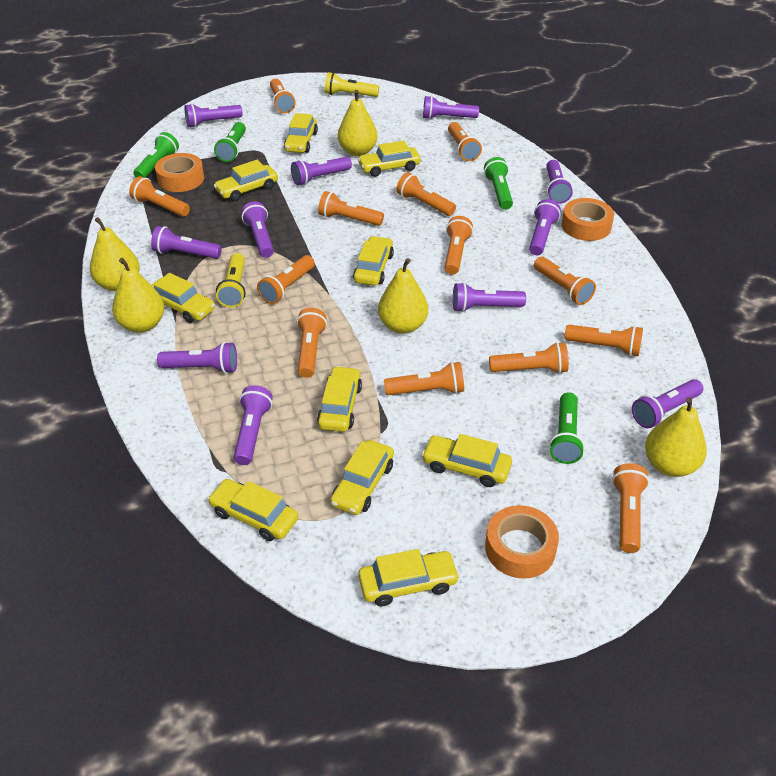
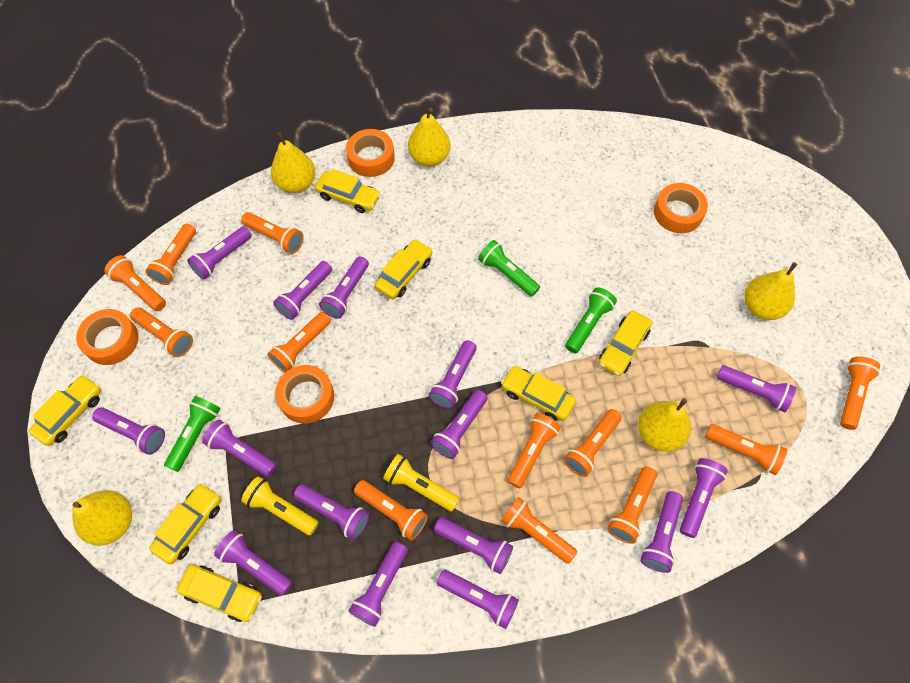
green flashlight: 4 -> 3
orange flashlight: 13 -> 12
orange tape: 3 -> 4
purple flashlight: 11 -> 15
yellow car: 10 -> 7

